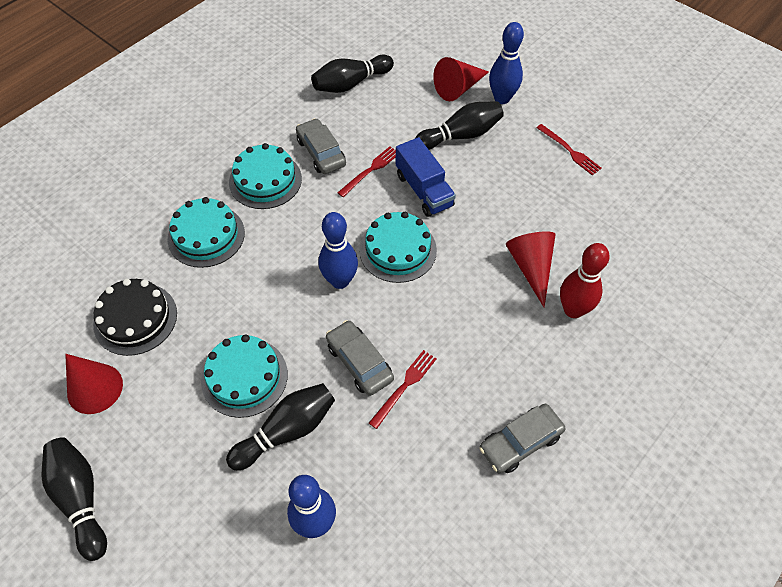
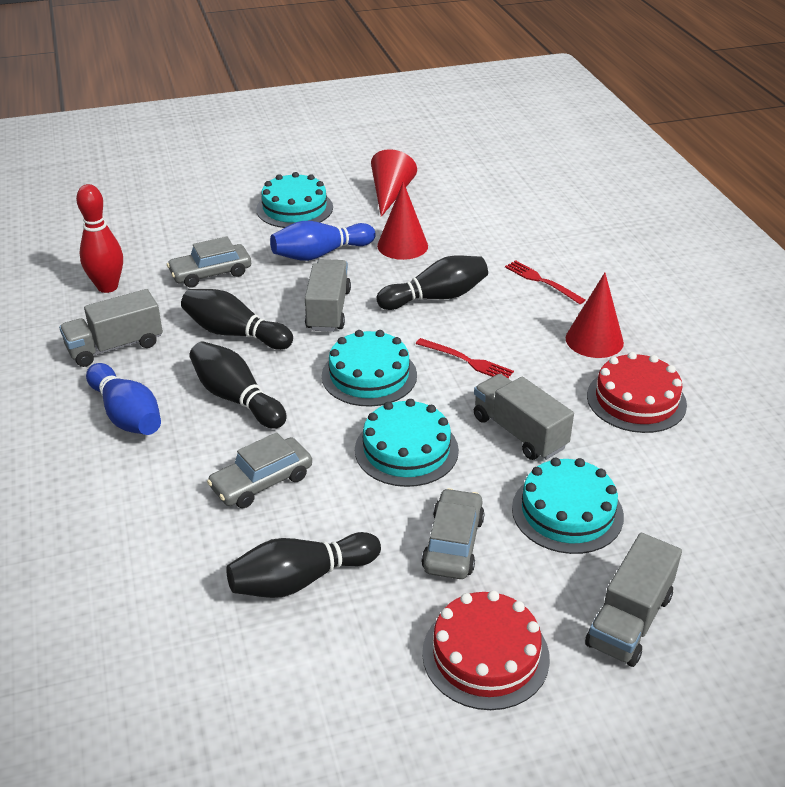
black cake: 1 -> 0
blue bowling pin: 3 -> 2
blue truck: 1 -> 0
grey truck: 0 -> 4
red cake: 0 -> 2
red fork: 3 -> 2

